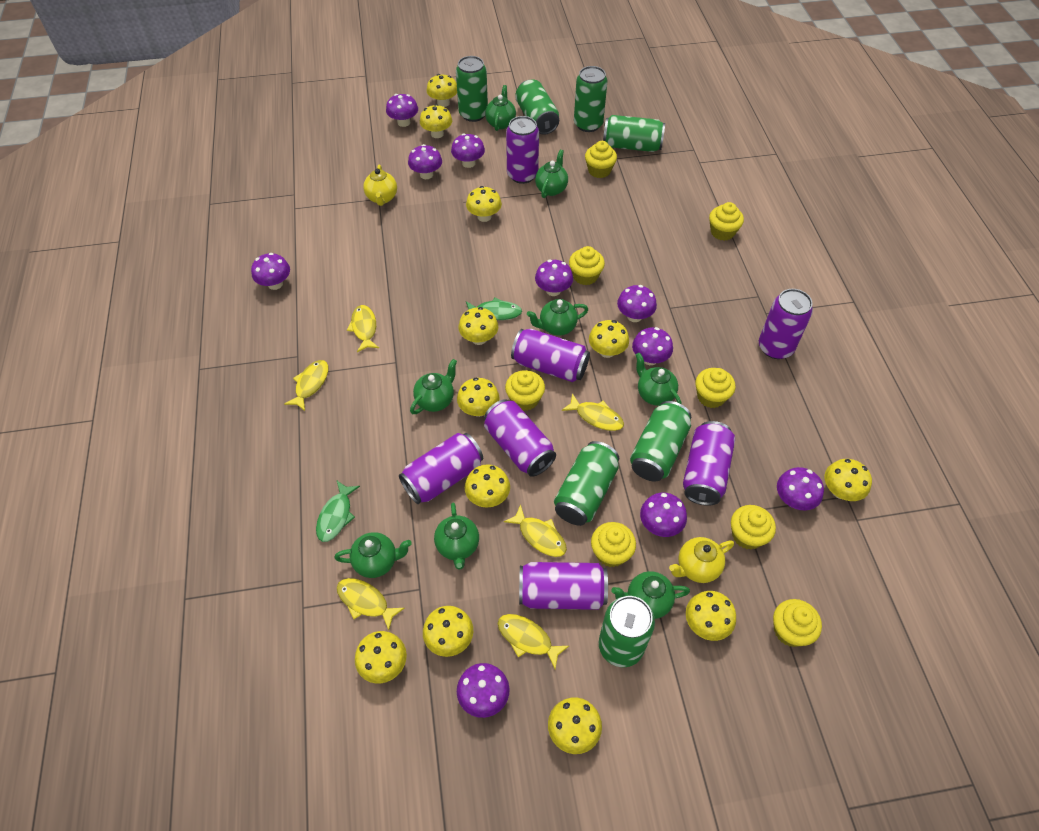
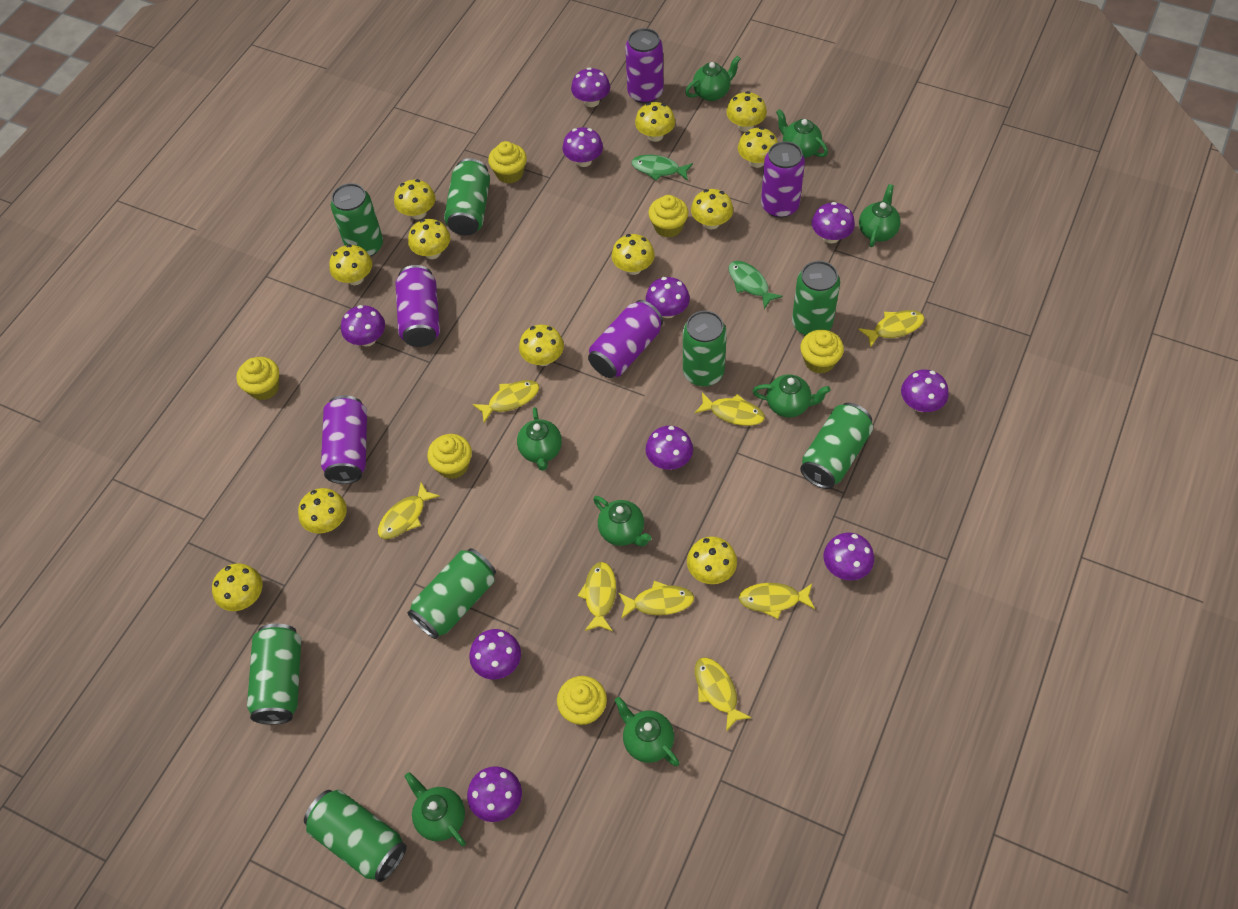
green can: 7 -> 8
purple can: 7 -> 5
yellow cupcake: 8 -> 6
yellow fish: 6 -> 8
yellow teapot: 2 -> 0

